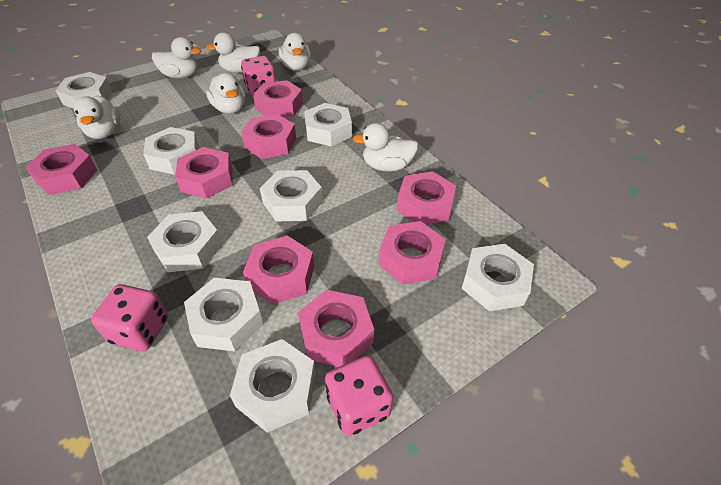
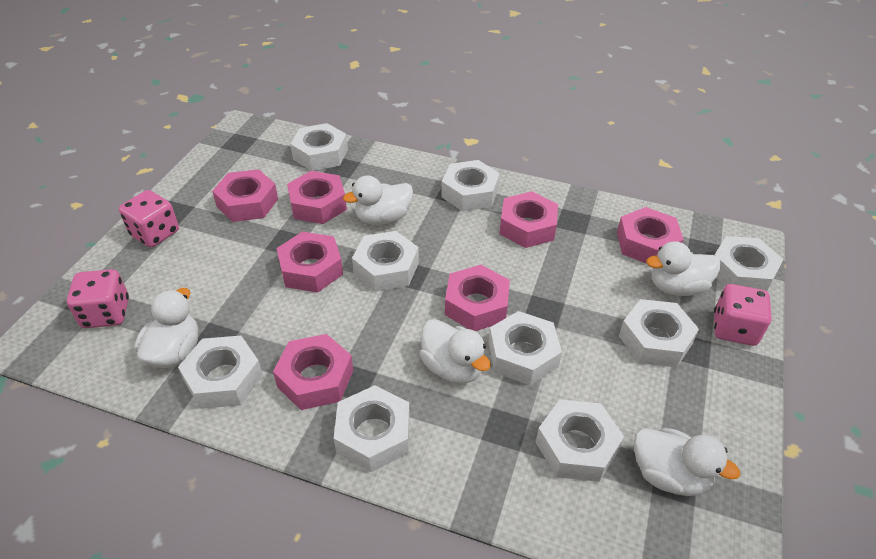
pink nut: 8 -> 7
white duck: 6 -> 5
white nut: 8 -> 9

